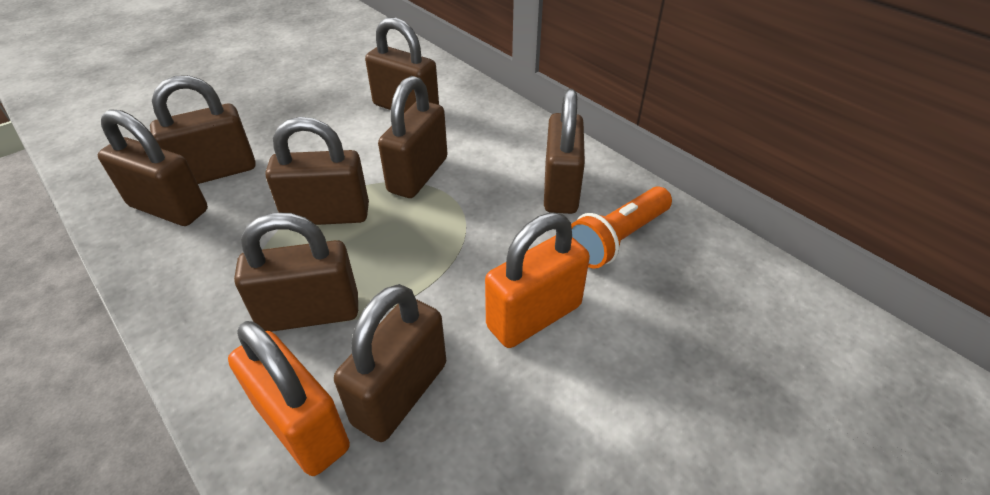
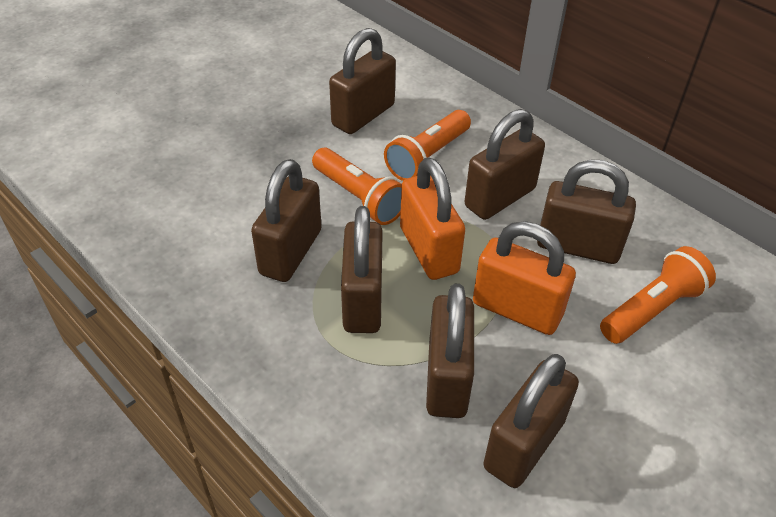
brown padlock: 8 -> 7
orange flashlight: 1 -> 3

